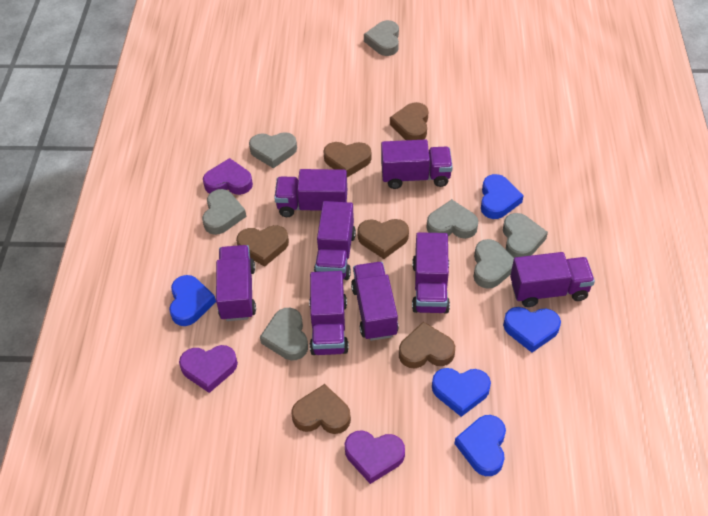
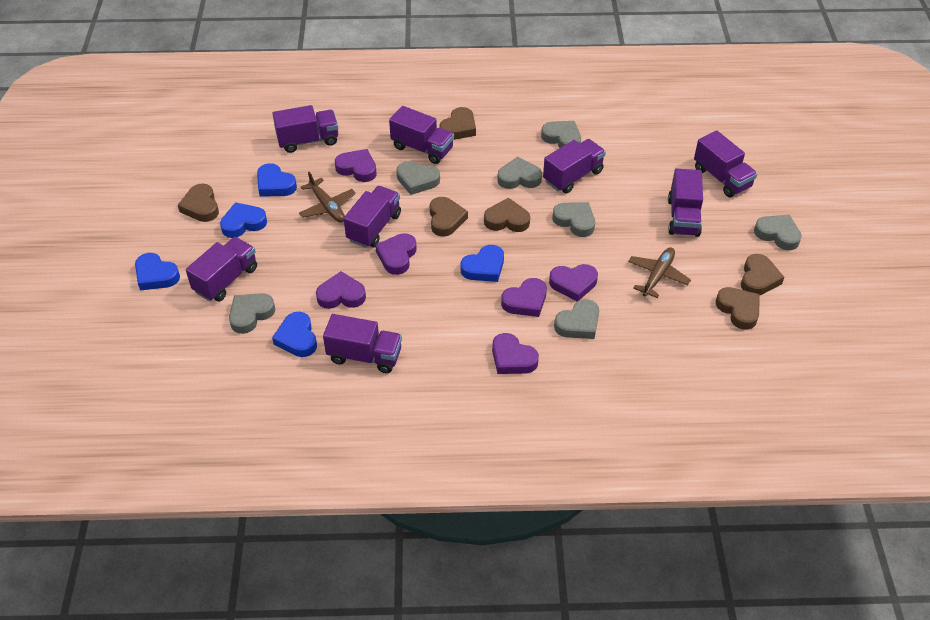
brown plane: 0 -> 2
purple heart: 3 -> 6

